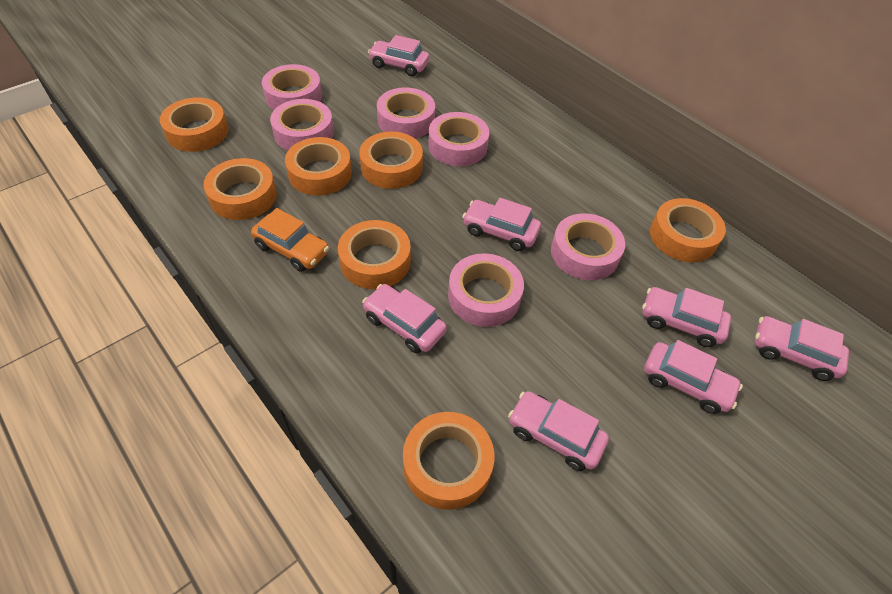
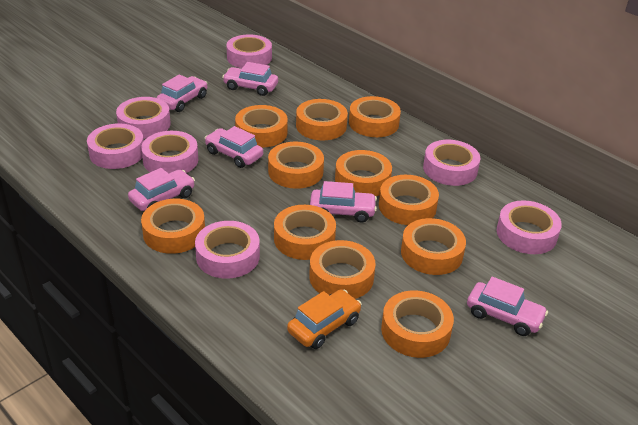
orange tape: 7 -> 11
pink car: 7 -> 6
pink tape: 6 -> 7

